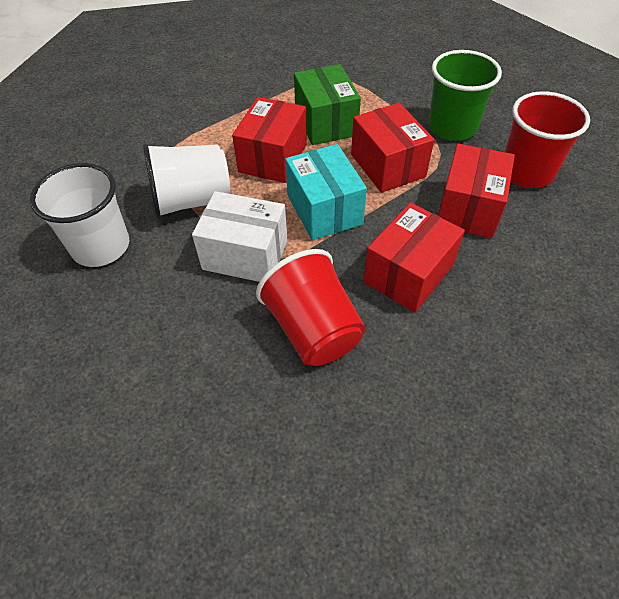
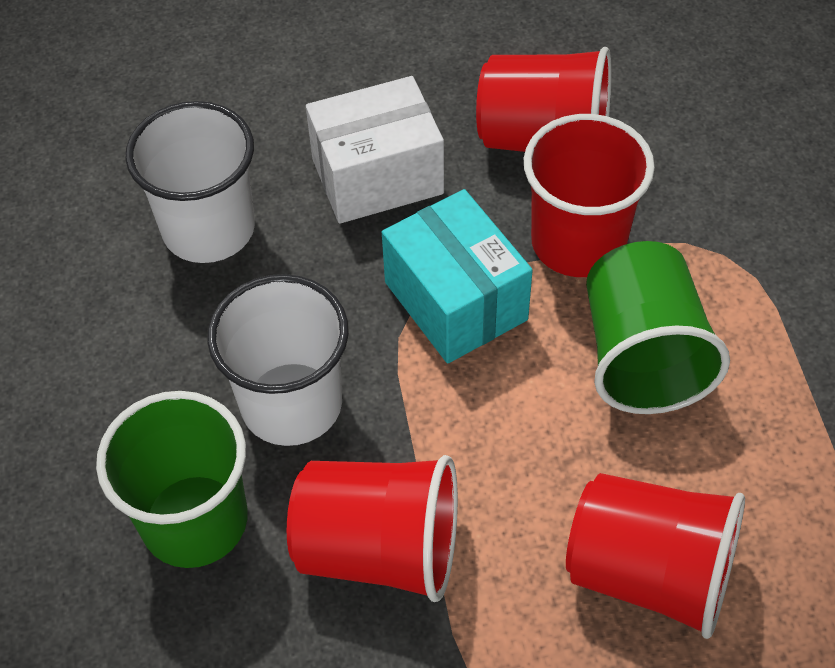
green box: 1 -> 0
green cup: 1 -> 2
red box: 4 -> 0
red cup: 2 -> 4

